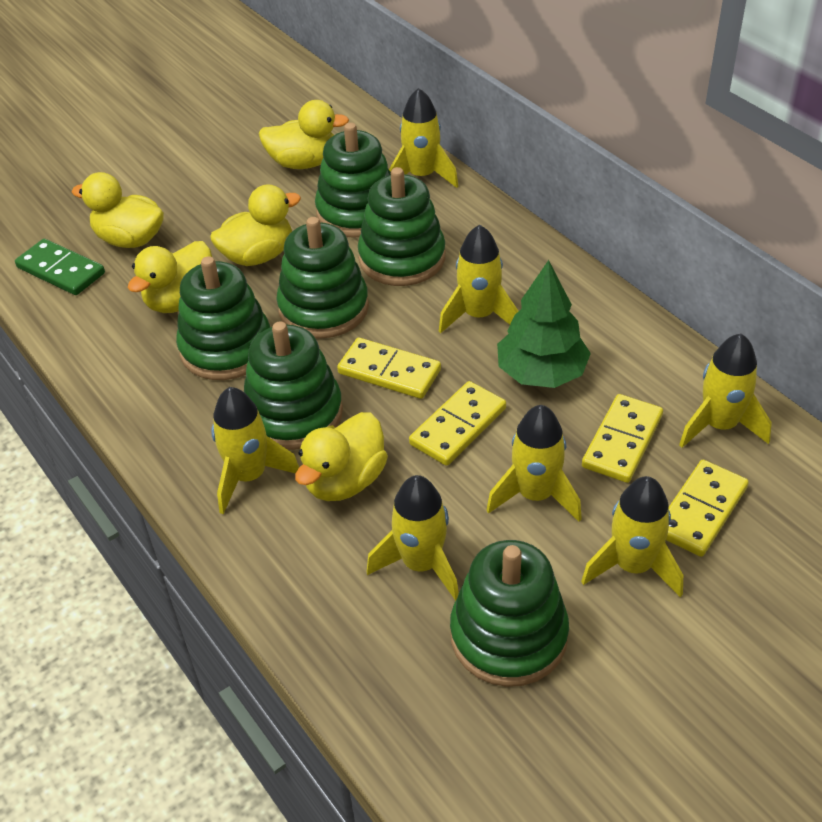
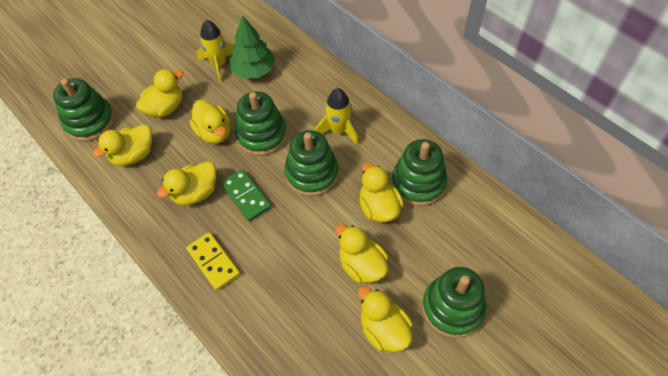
green stacking toy: 6 -> 5
yellow domino: 4 -> 1
yellow duck: 5 -> 7
yellow rocket: 7 -> 2

